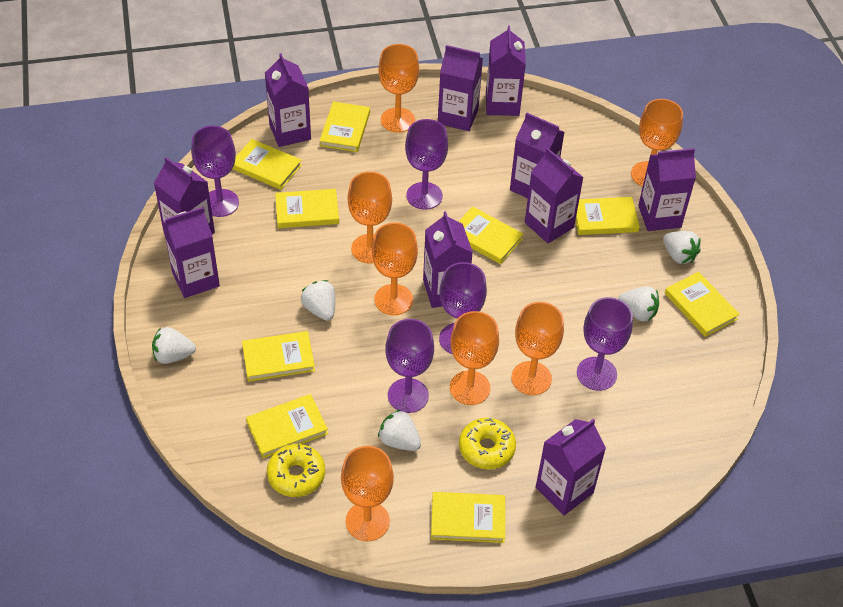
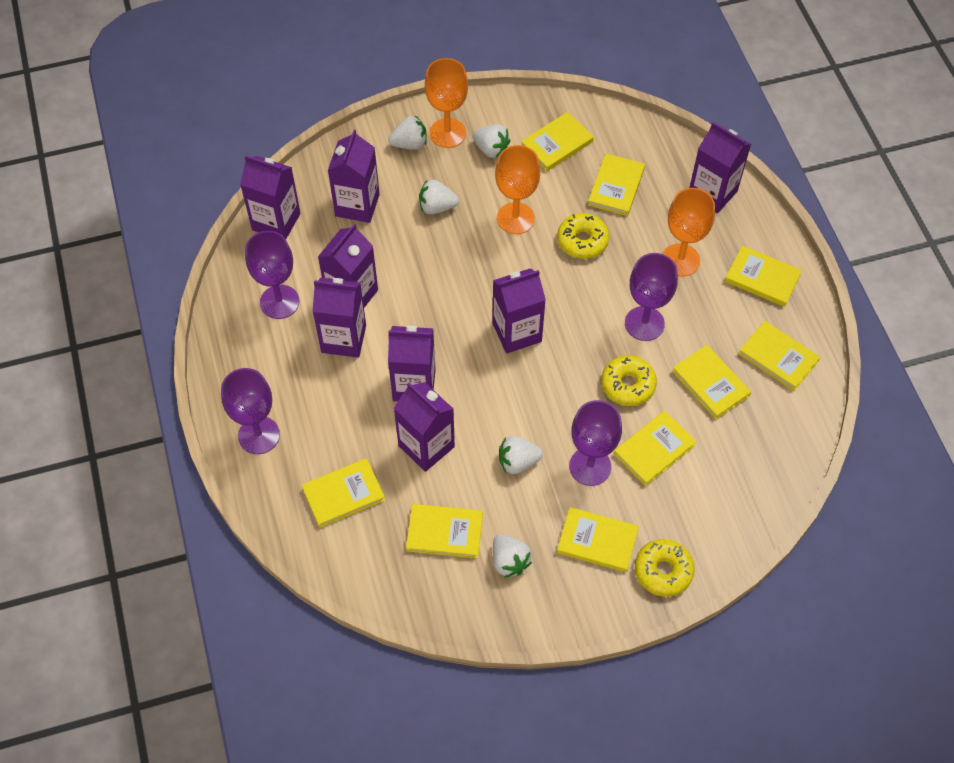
orange goblet: 7 -> 3
purple carton: 10 -> 8
purple goblet: 5 -> 4
yellow donut: 2 -> 3

